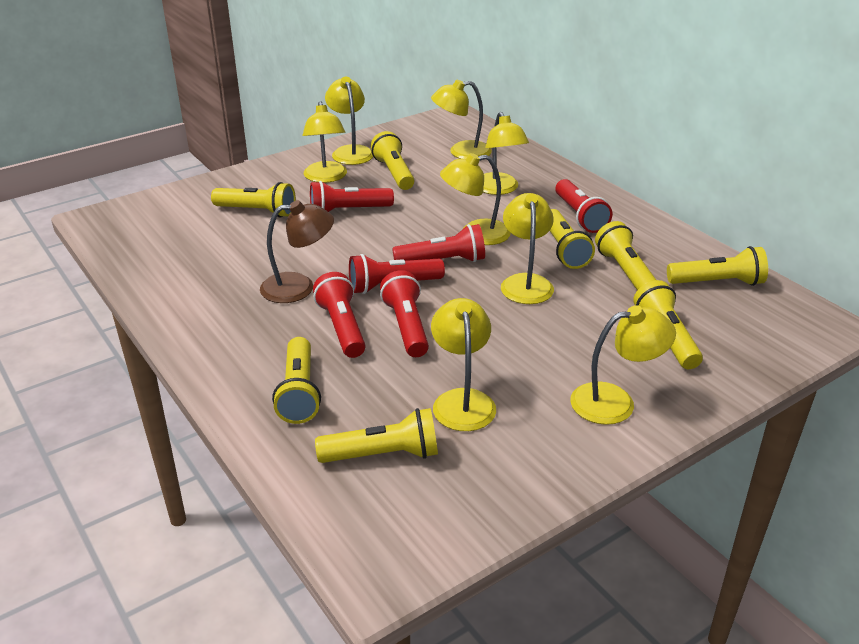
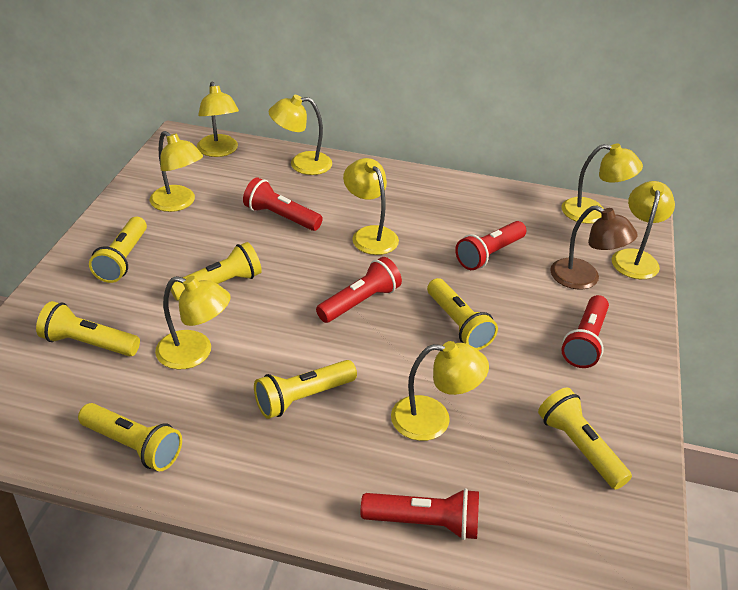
red flashlight: 6 -> 5
yellow flashlight: 8 -> 7

